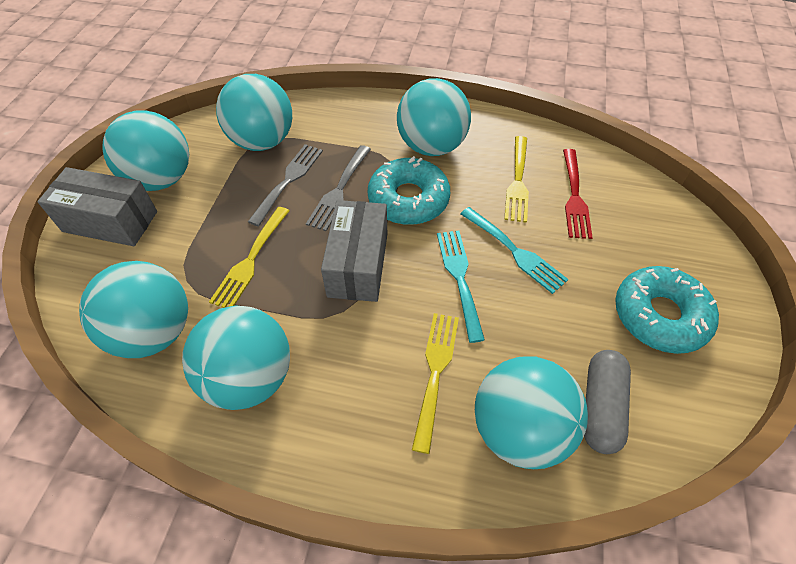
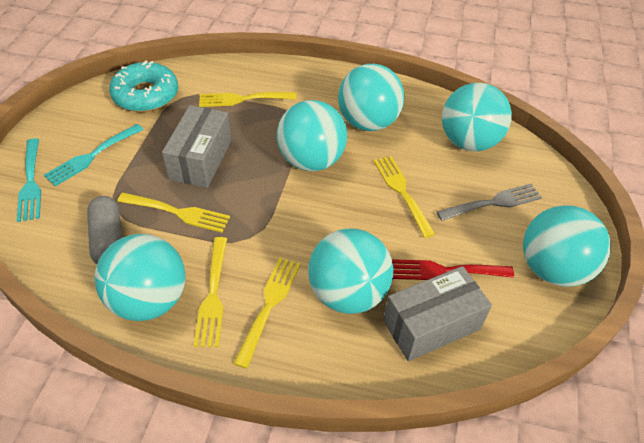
grey fork: 2 -> 1
turquoise donut: 2 -> 1
yellow fork: 3 -> 5

